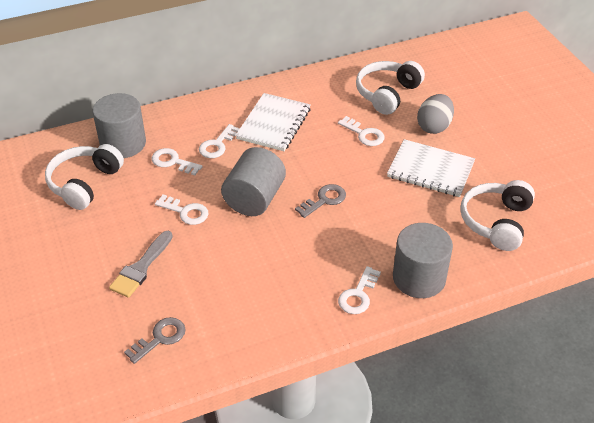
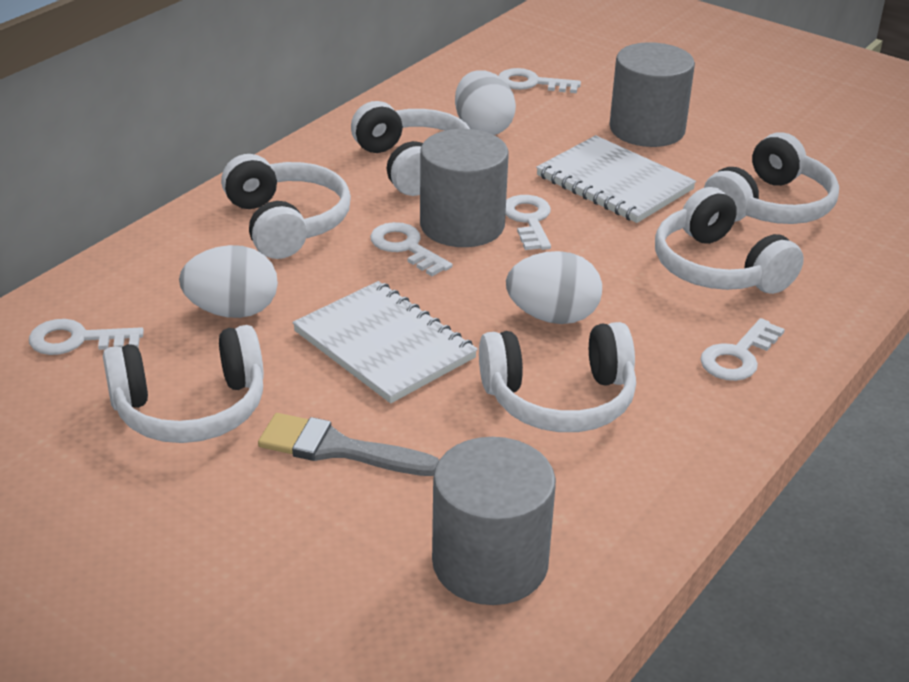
grey egg: 1 -> 0
grey key: 2 -> 0
white egg: 0 -> 3
white headphones: 3 -> 6

